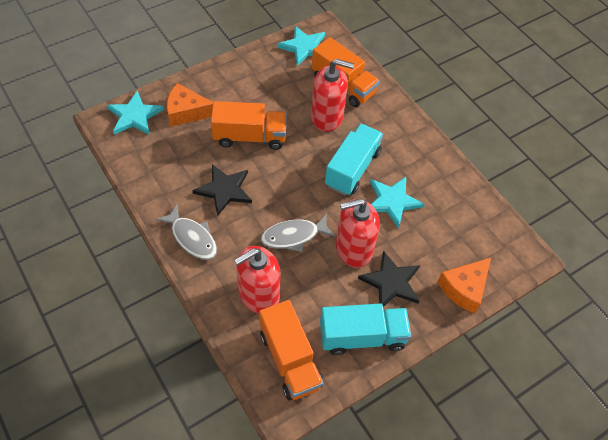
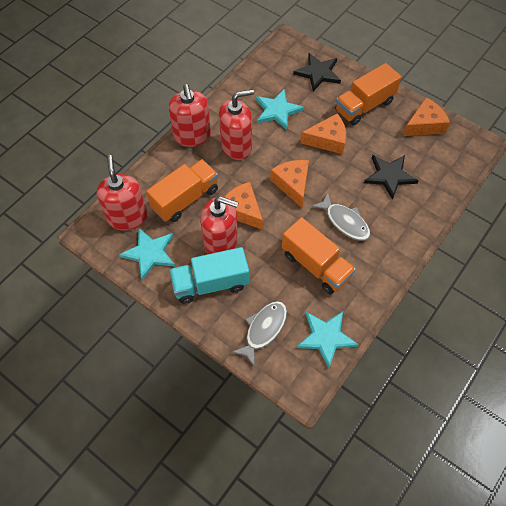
orange cheese: 2 -> 4
red soap dispenser: 3 -> 4
turquoise truck: 2 -> 1

